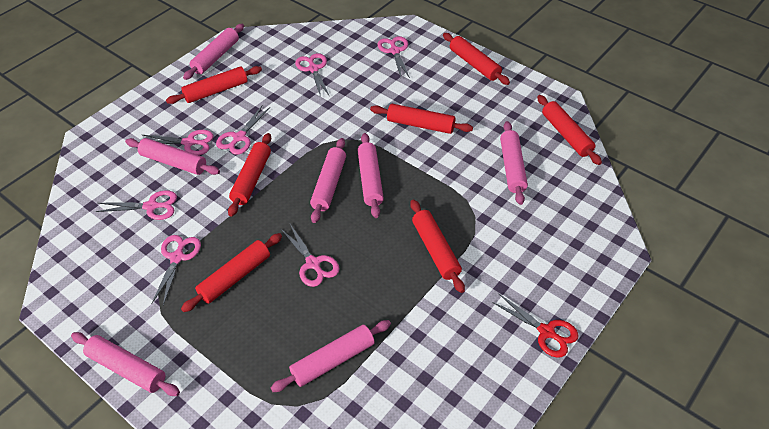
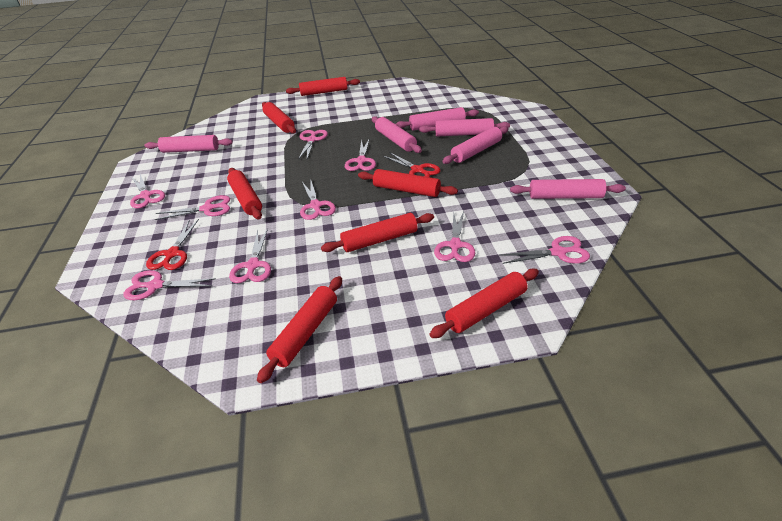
pink rolling pin: 7 -> 6
pink scissors: 7 -> 9
red scissors: 1 -> 2

